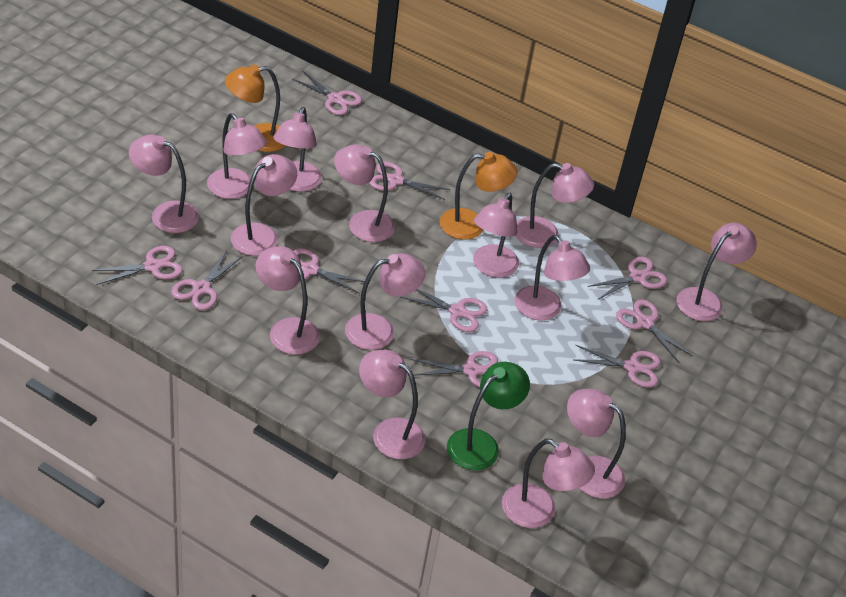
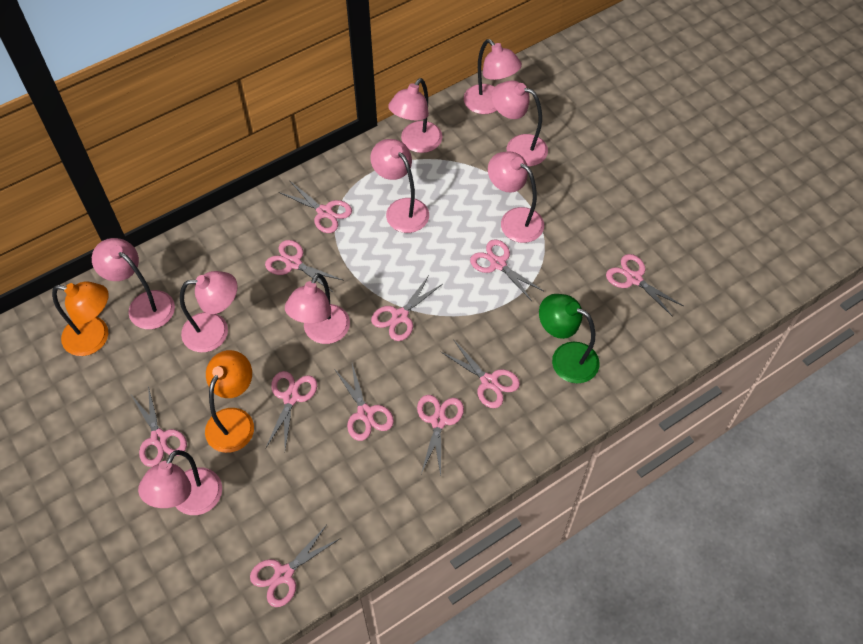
pink lamp: 14 -> 9
pink scissors: 10 -> 11

